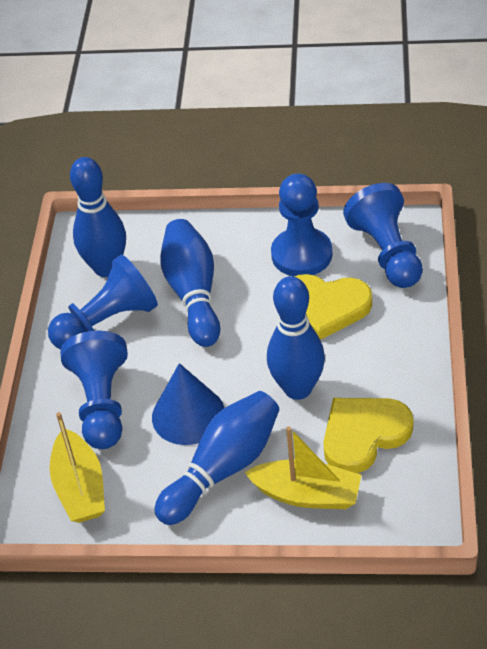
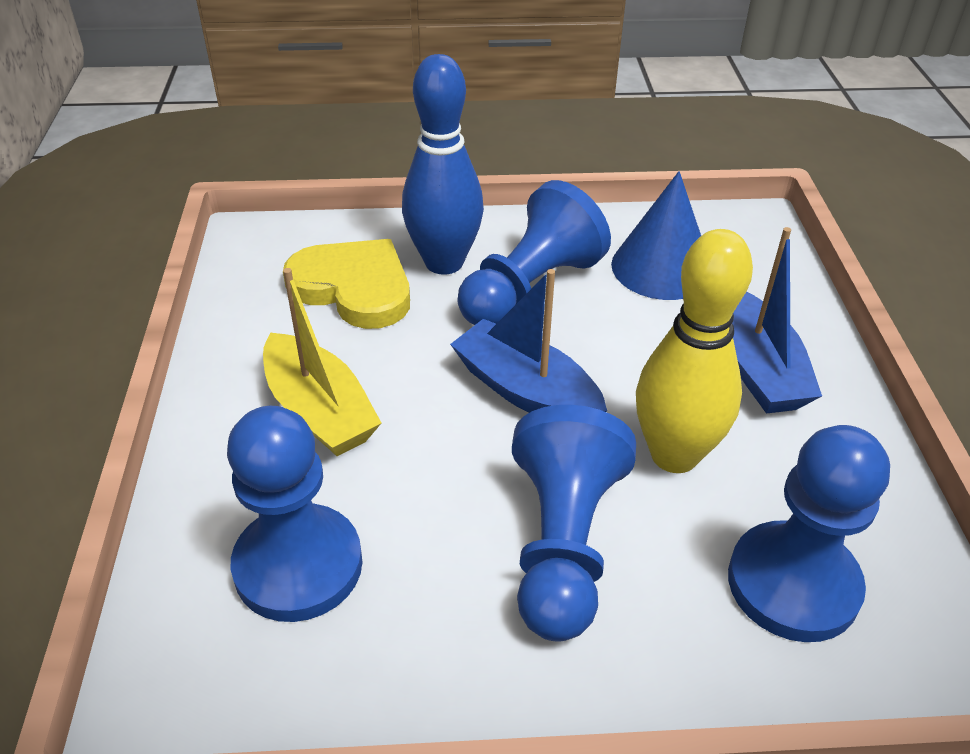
blue boat: 0 -> 2
blue bowling pin: 4 -> 1
yellow boat: 2 -> 1
yellow bowling pin: 0 -> 1
yellow heart: 2 -> 1

